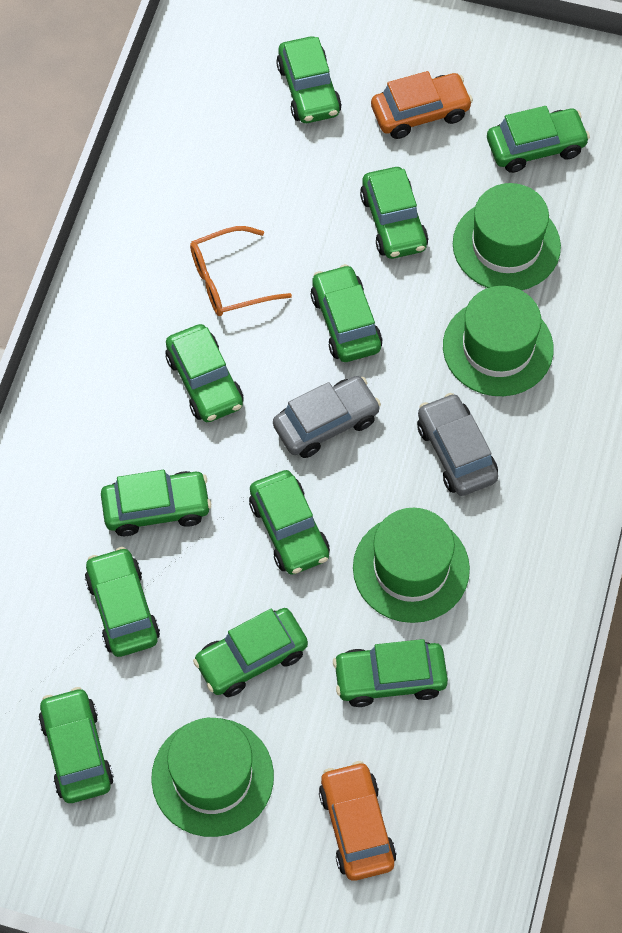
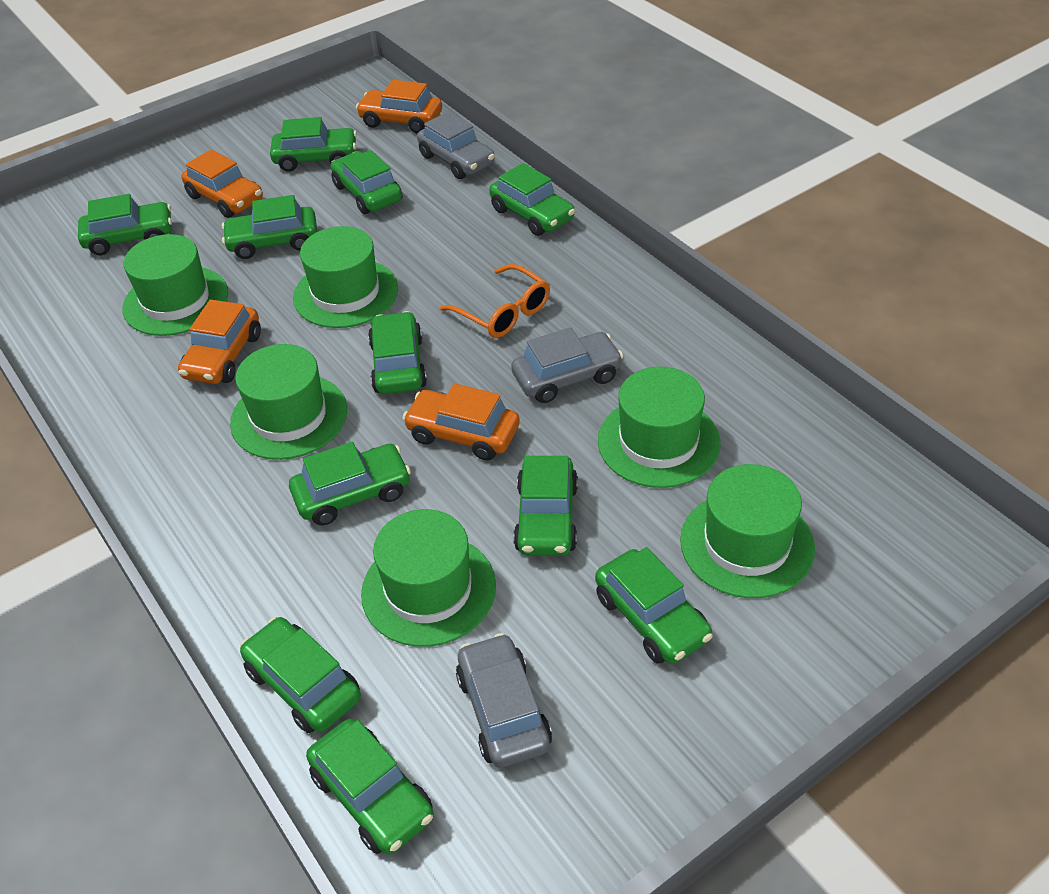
green hat: 4 -> 6
grey car: 2 -> 3
orange car: 2 -> 4

